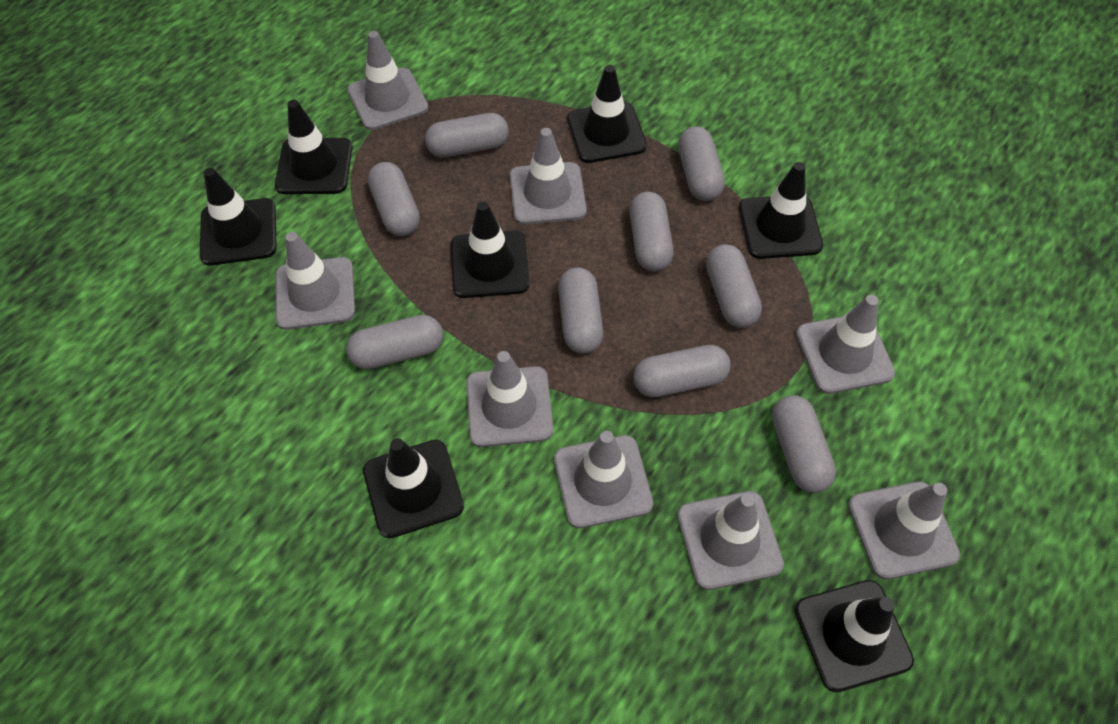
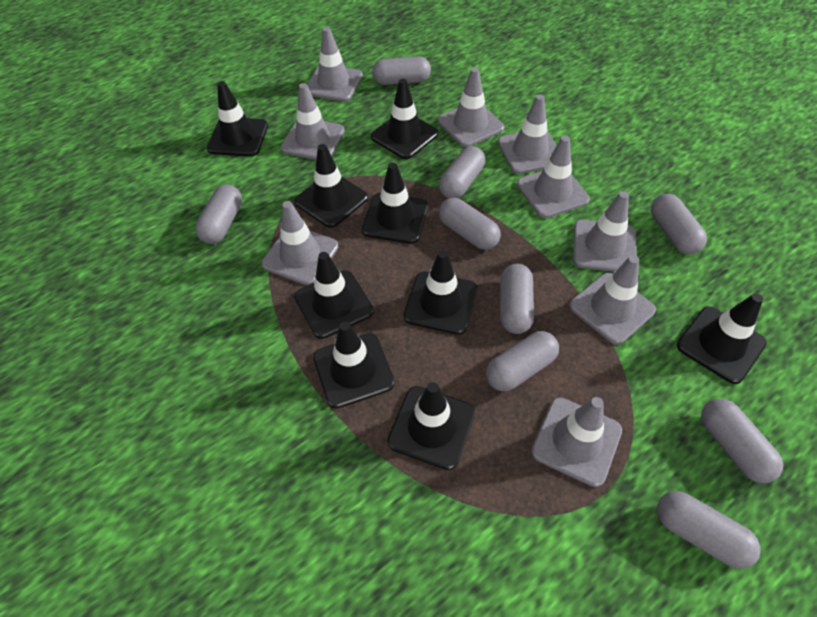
black traffic cone: 7 -> 9
grey traffic cone: 8 -> 9

